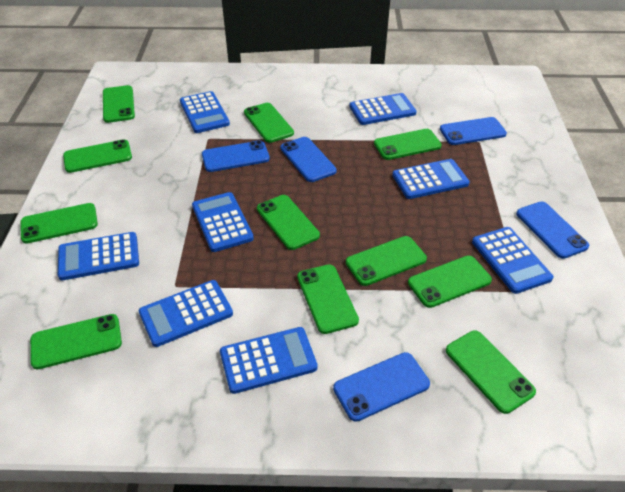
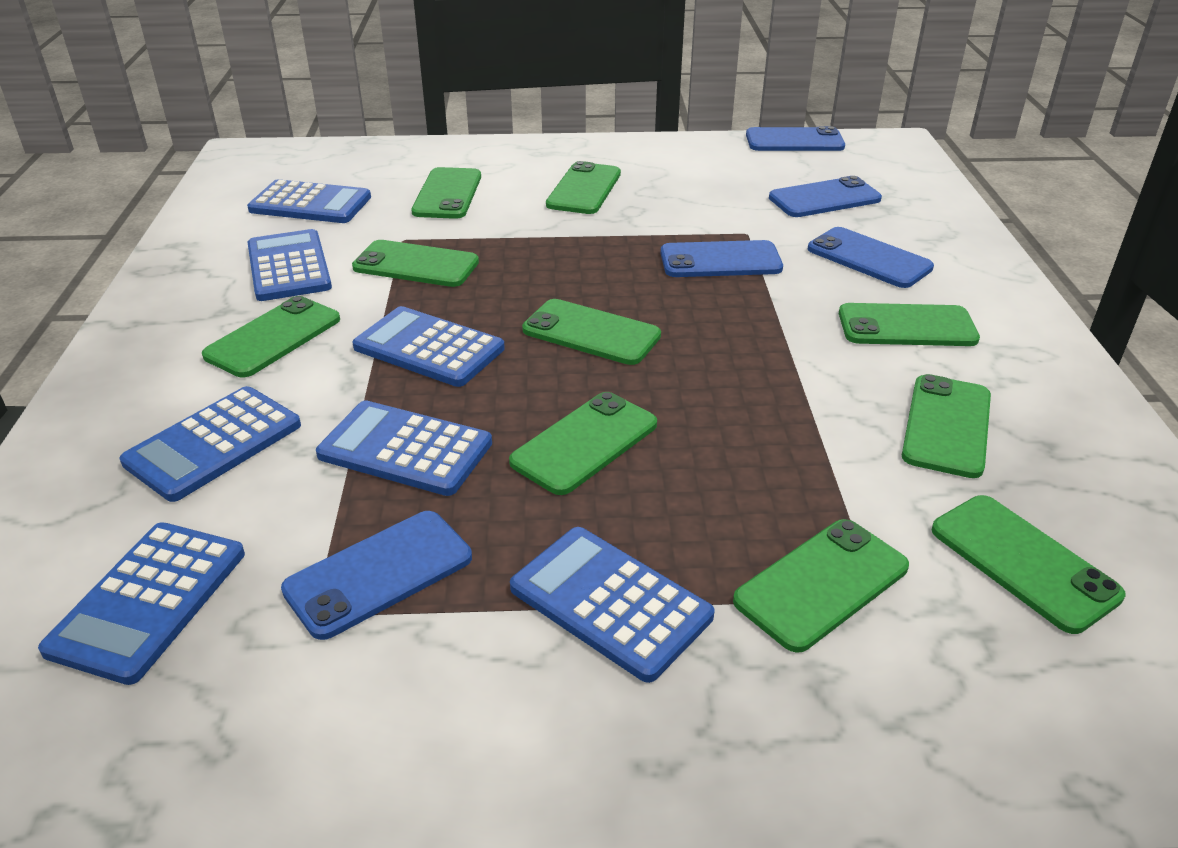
blue calculator: 8 -> 7
green phone: 11 -> 10

